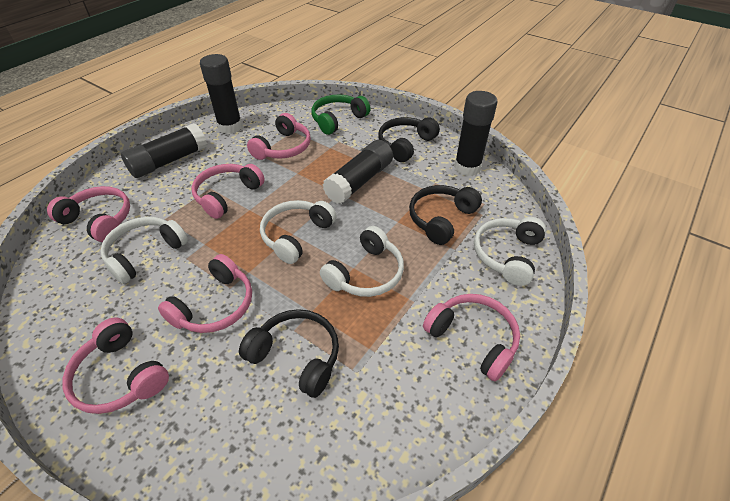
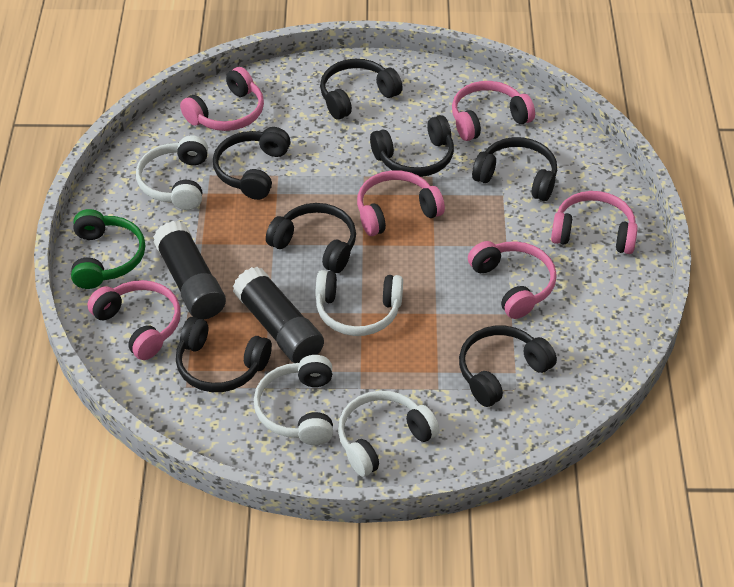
black glue stick: 4 -> 2
black headphones: 3 -> 7

